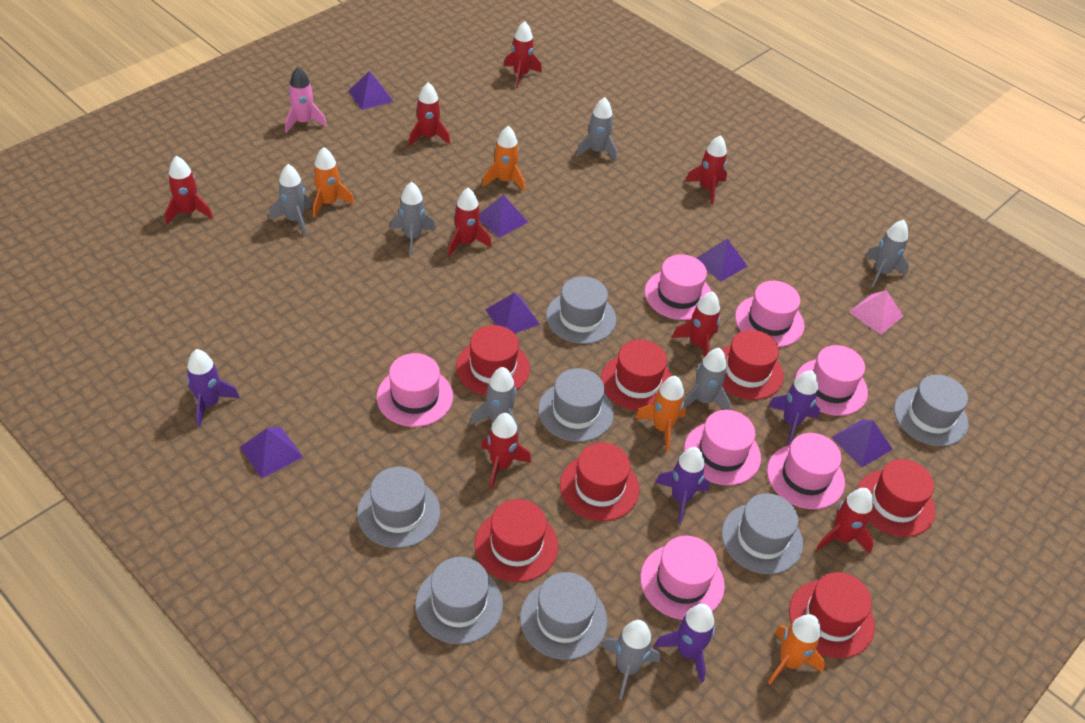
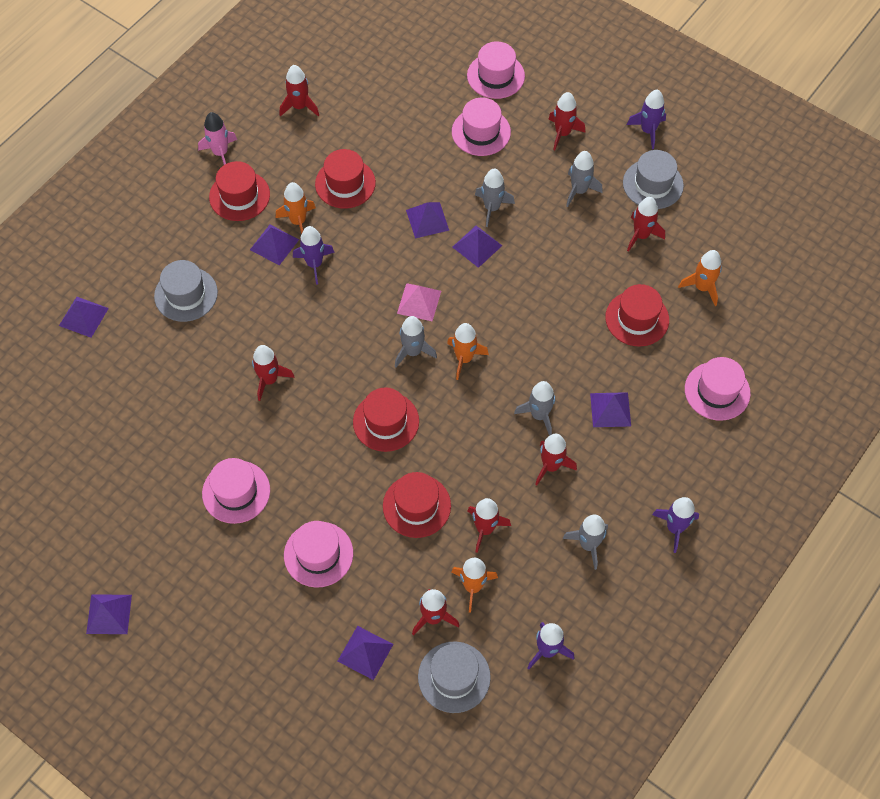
grey hat: 7 -> 3
grey rocket: 7 -> 5
pink hat: 7 -> 5
purple pyramid: 6 -> 7
red hat: 7 -> 5
red rocket: 8 -> 7

